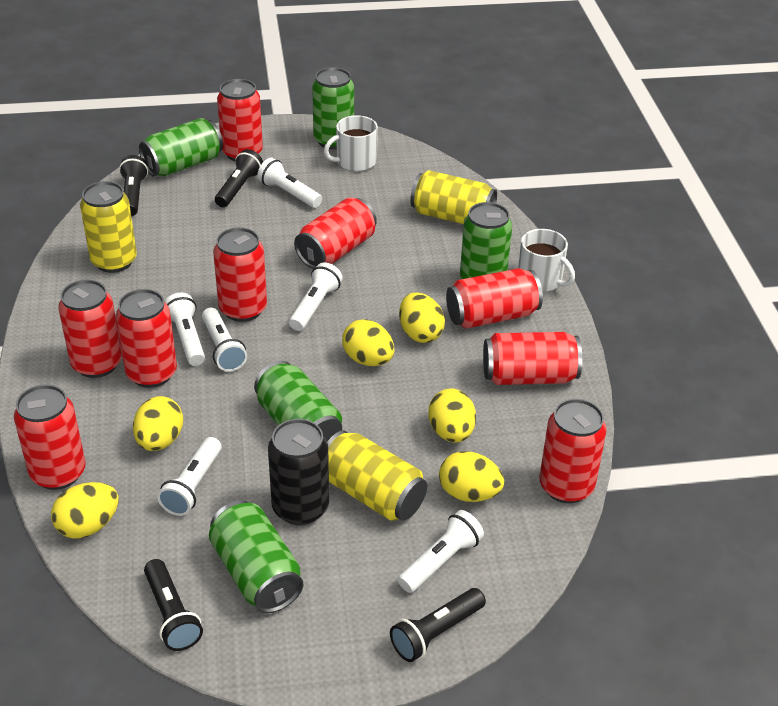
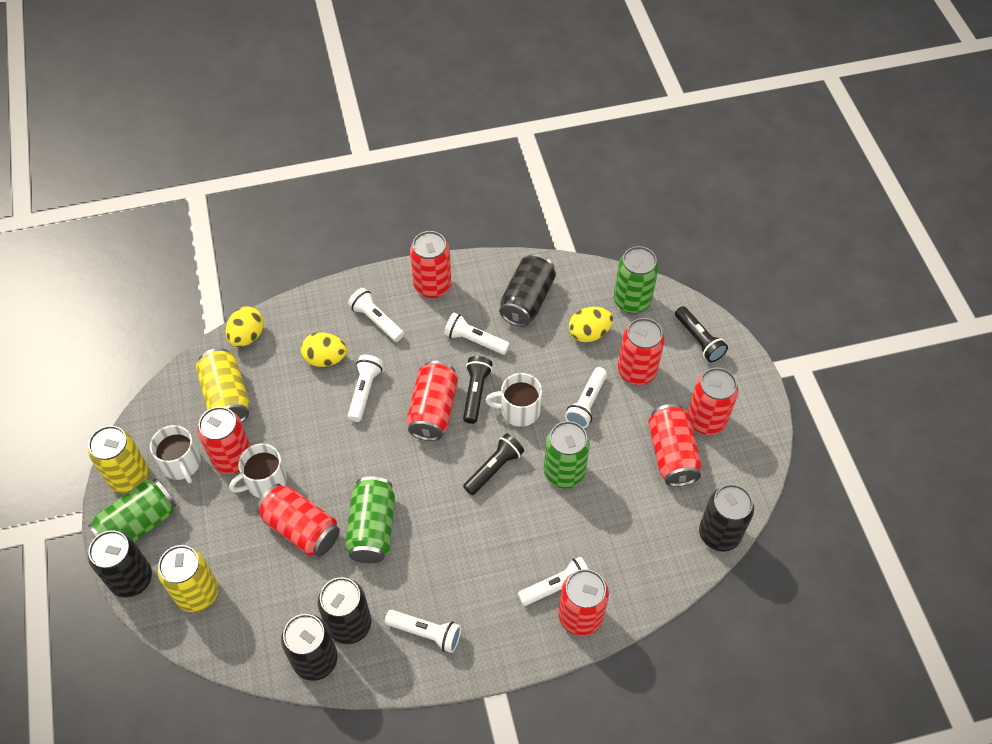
black can: 1 -> 5
black flashlight: 4 -> 3
green can: 5 -> 4
red can: 9 -> 8
white mug: 2 -> 3
yellow egg: 6 -> 3

